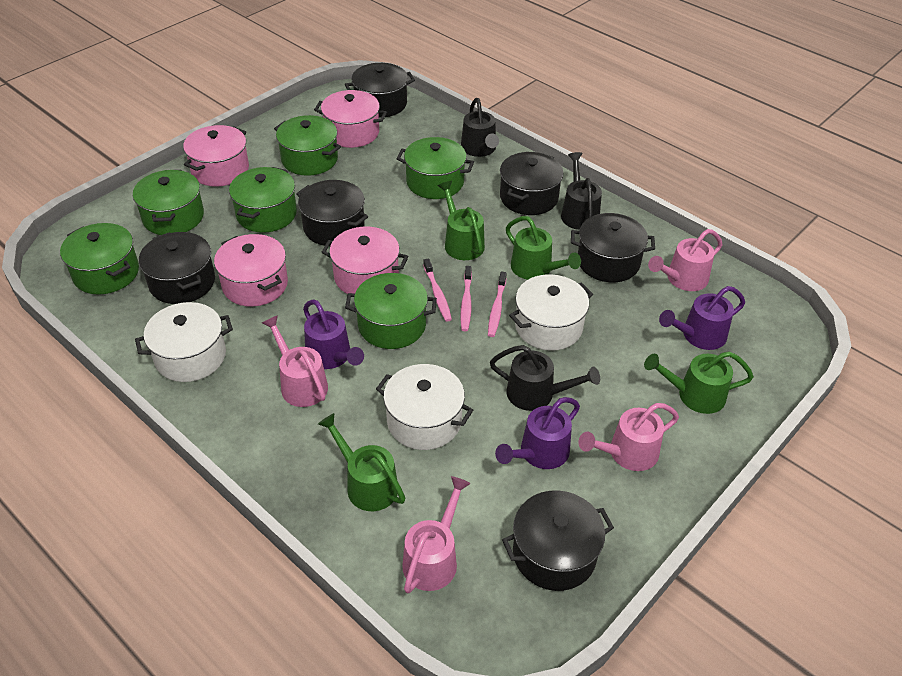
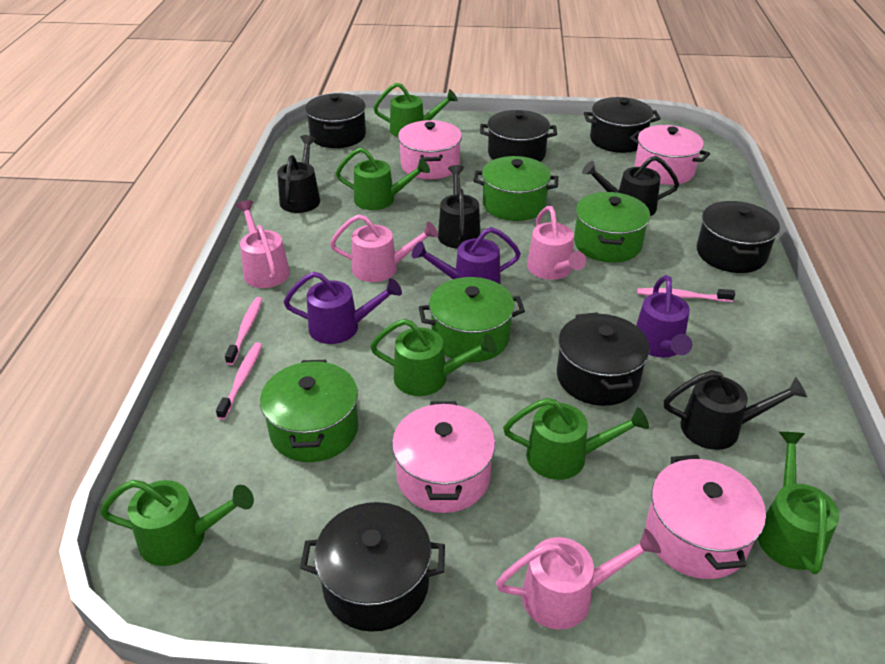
black watering can: 3 -> 4
green pot: 6 -> 4
green watering can: 4 -> 6
white pot: 3 -> 0

